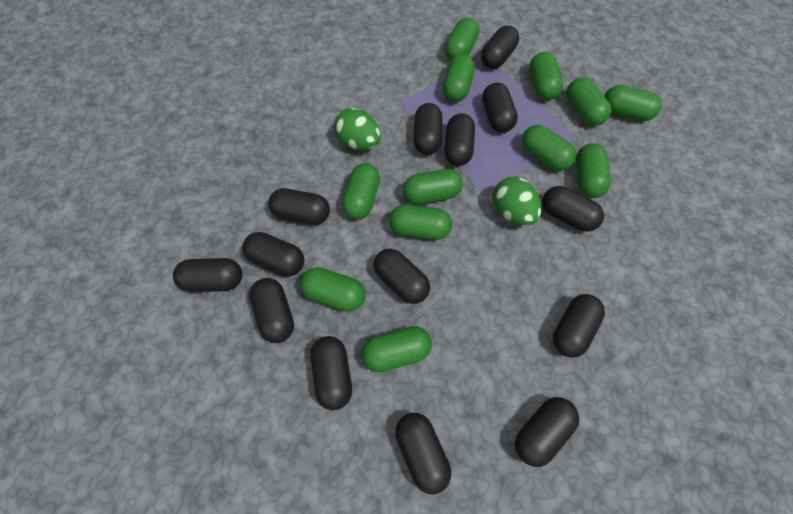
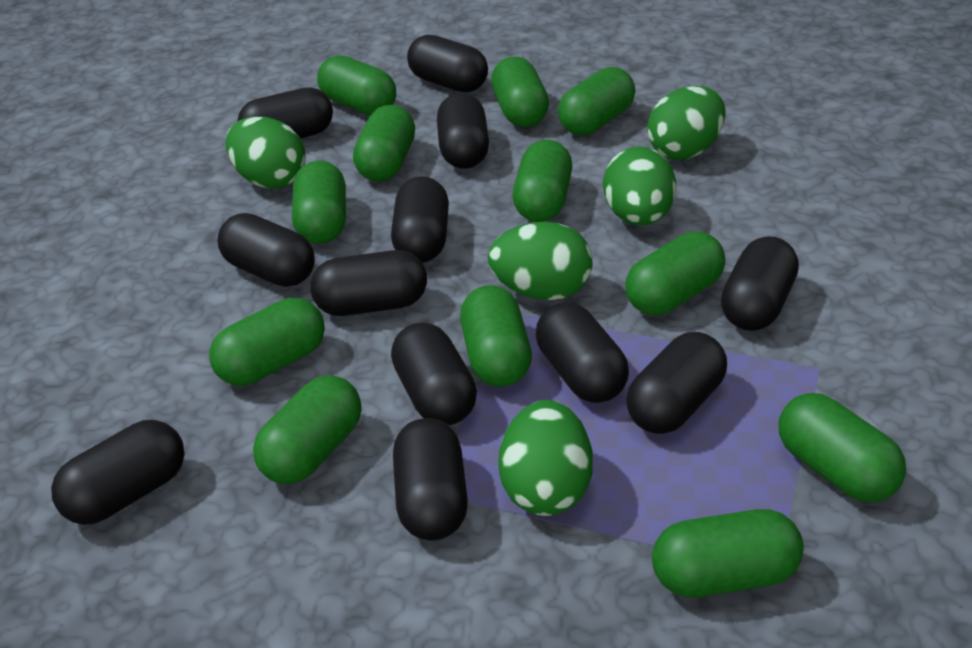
black capsule: 14 -> 12
green egg: 2 -> 5

